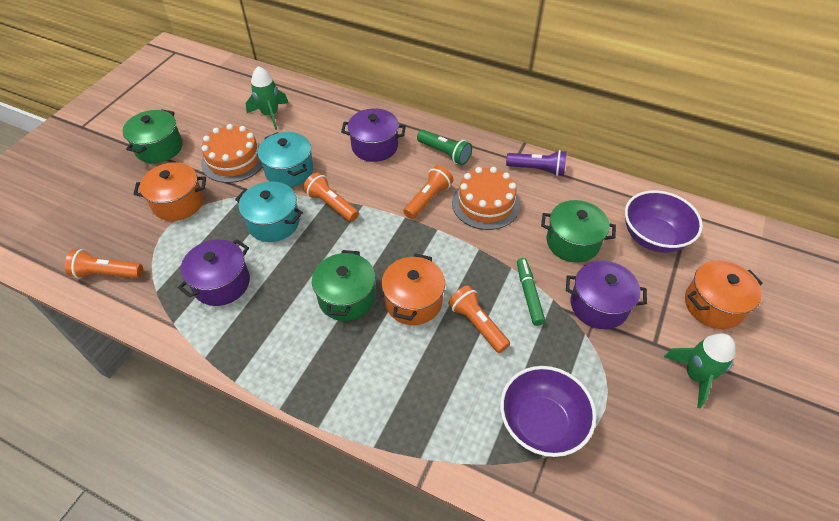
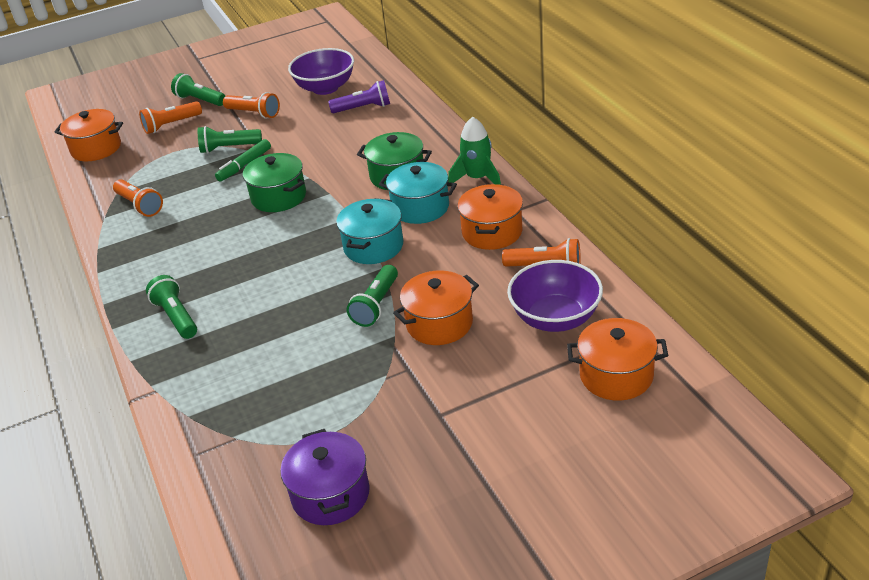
green flashlight: 1 -> 4
green pot: 3 -> 2
green rocket: 2 -> 1
orange cake: 2 -> 0
orange pot: 3 -> 4
purple pot: 3 -> 1

